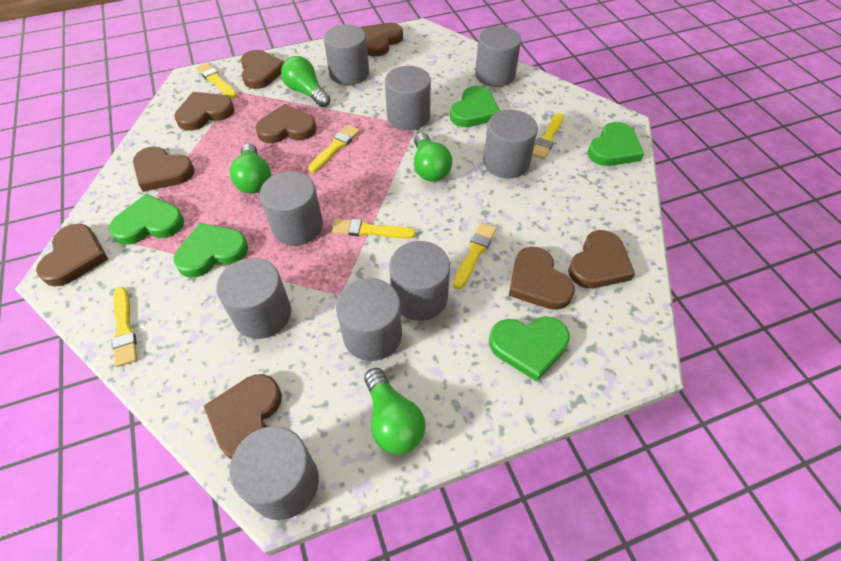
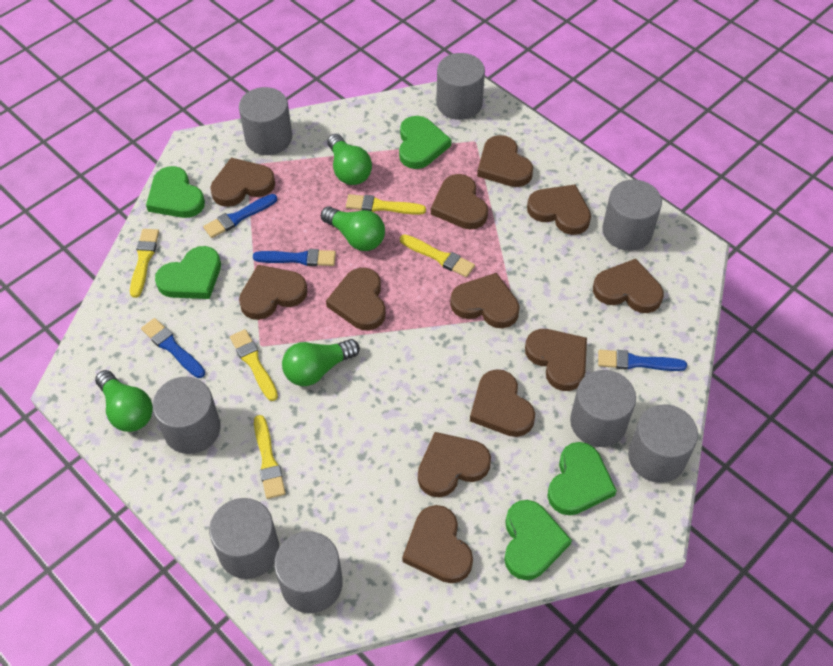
blue brush: 0 -> 4
brown heart: 9 -> 12
grey cylinder: 9 -> 8
yellow brush: 6 -> 5

